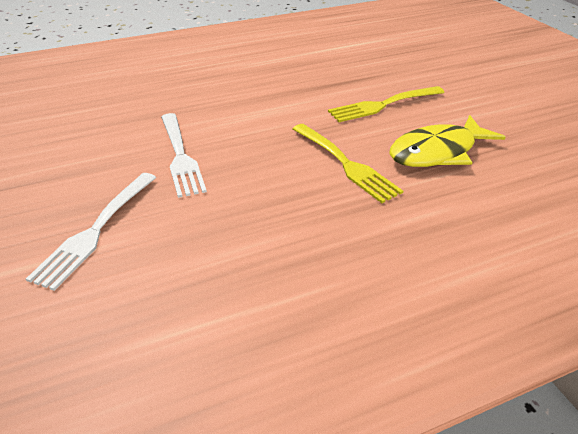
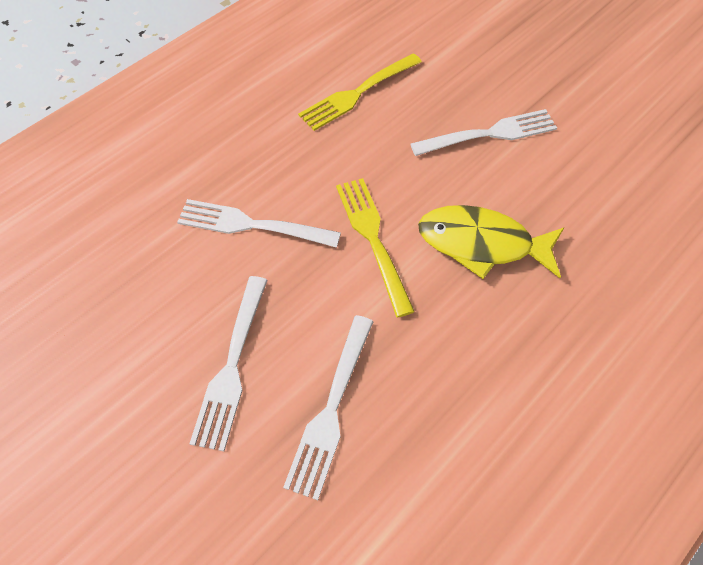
white fork: 2 -> 4

